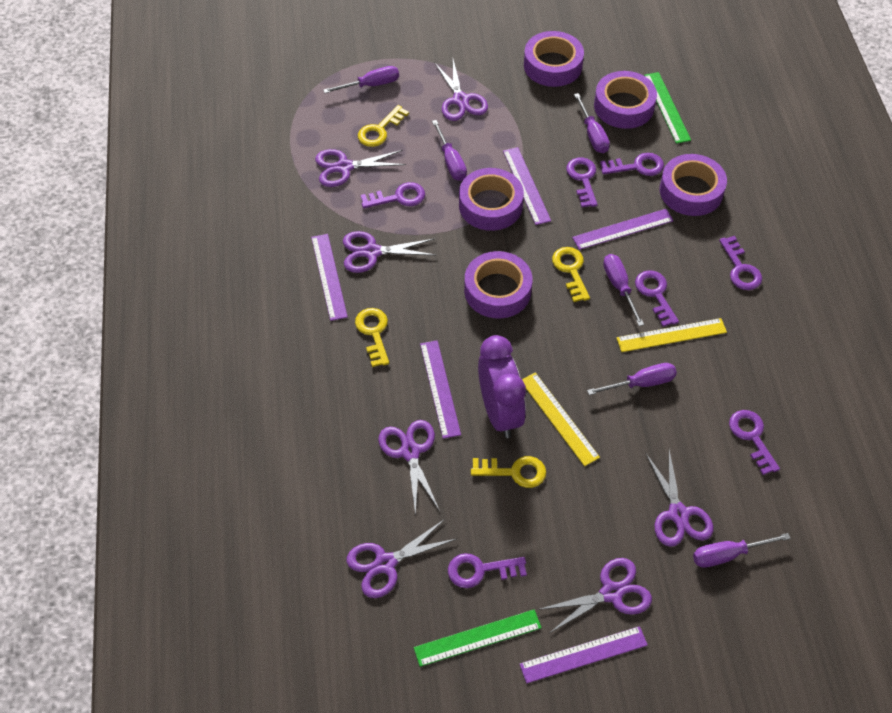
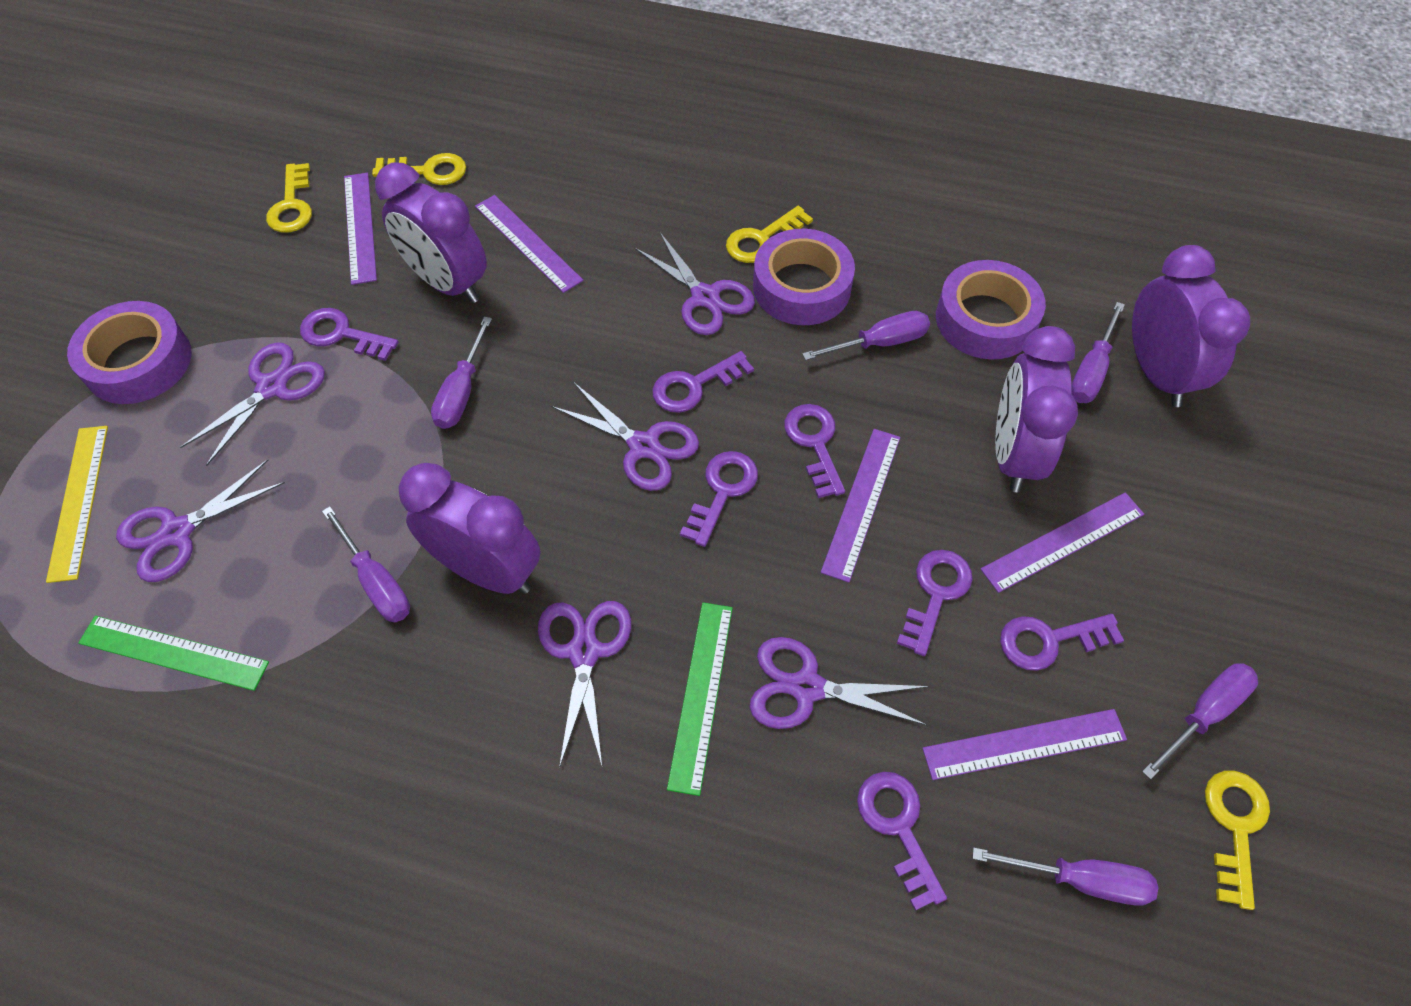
purple clock: 1 -> 4
purple scissors: 7 -> 6
purple tape: 5 -> 3
yellow ruler: 2 -> 1

